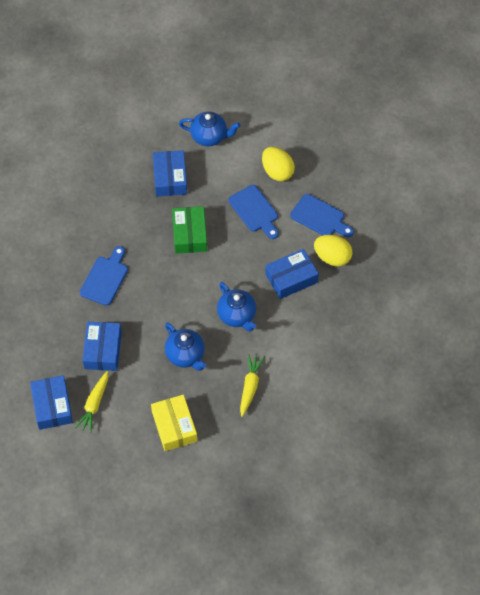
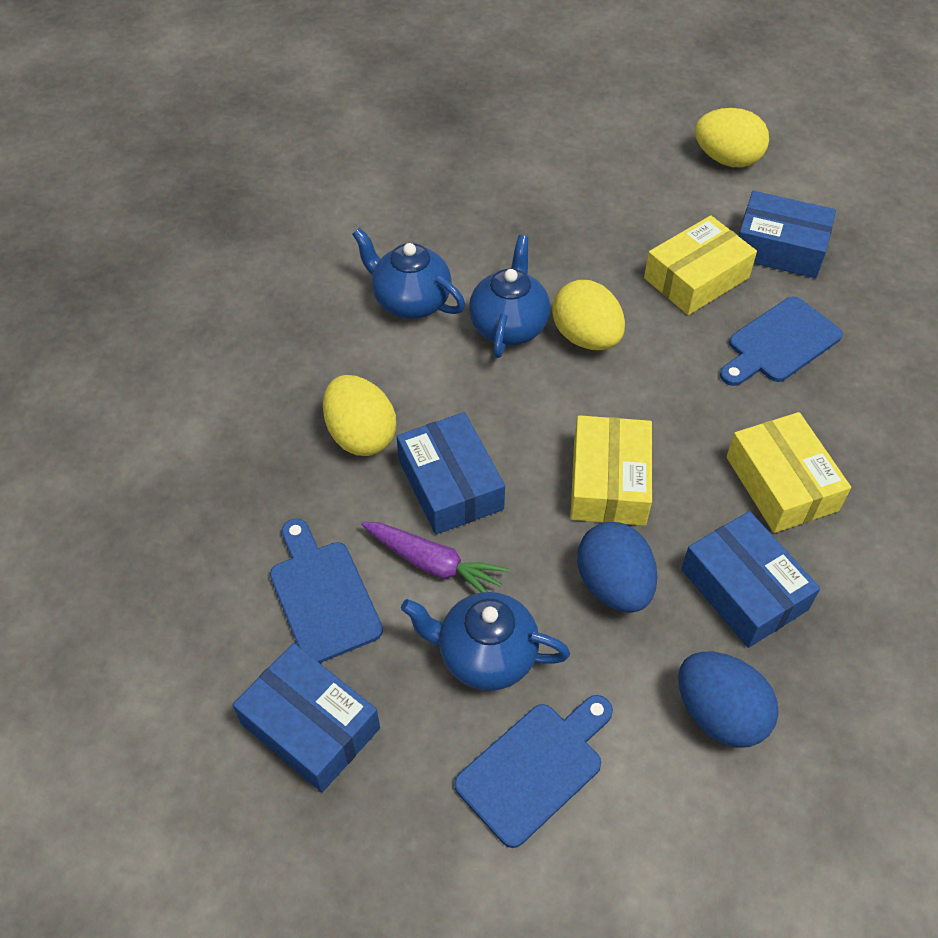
blue egg: 0 -> 2
green box: 1 -> 0
purple carrot: 0 -> 1
yellow box: 1 -> 3
yellow carrot: 2 -> 0
yellow egg: 2 -> 3

